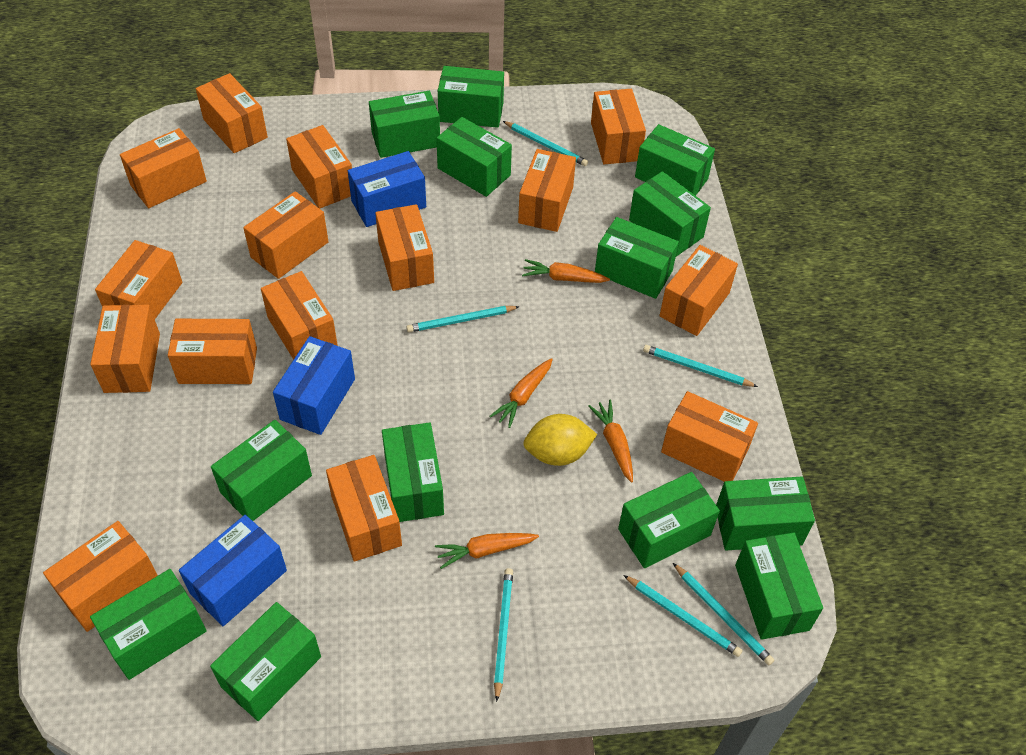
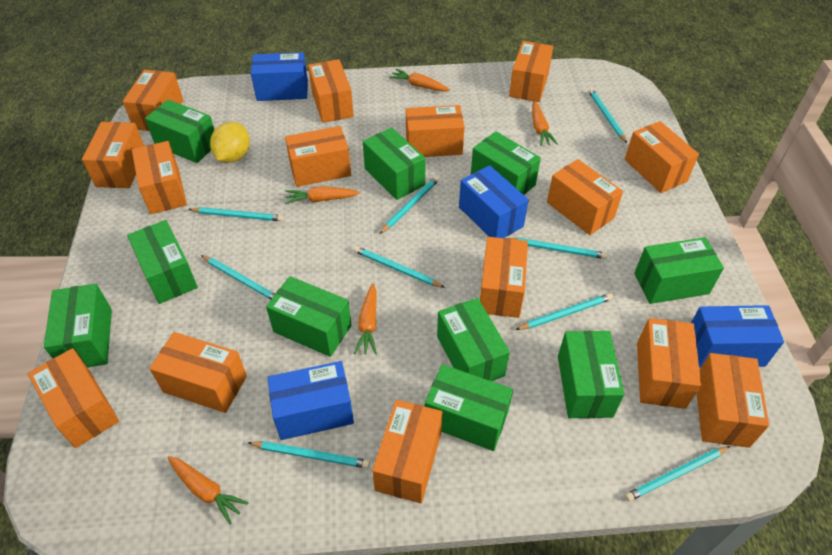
blue box: 3 -> 4
green box: 13 -> 10
orange carrot: 4 -> 5
turquoise pencil: 6 -> 9

